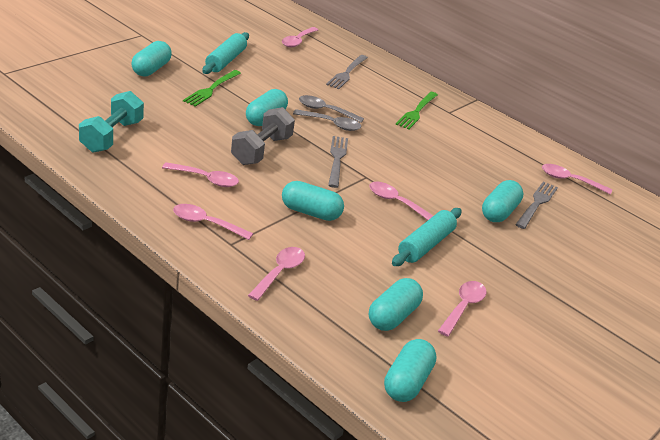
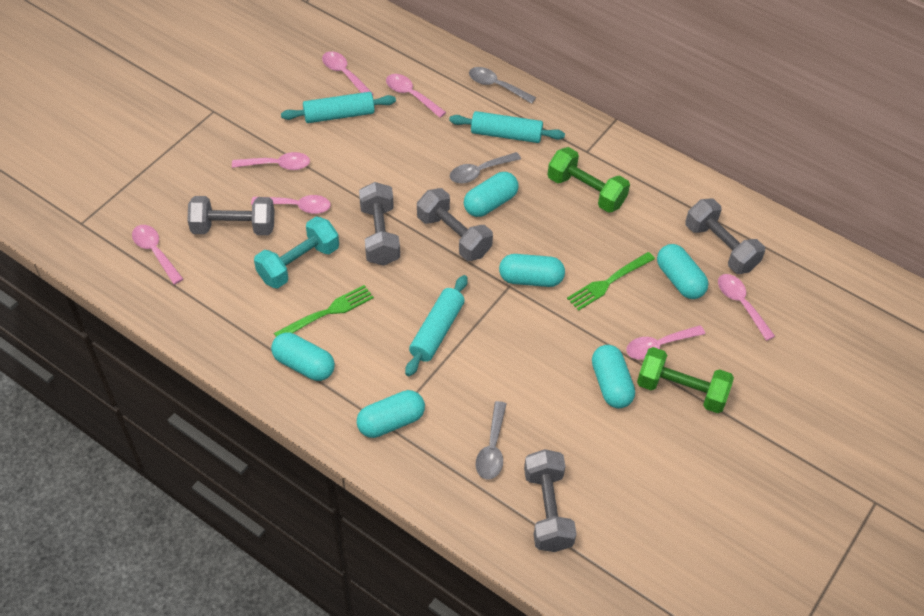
green dumbbell: 0 -> 2
grey dumbbell: 1 -> 5
grey fork: 3 -> 0
grey spoon: 2 -> 3
turquoise rolling pin: 2 -> 3

